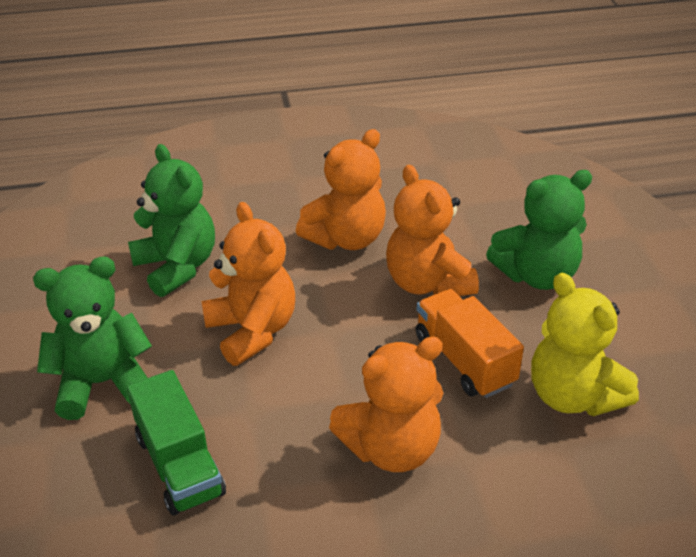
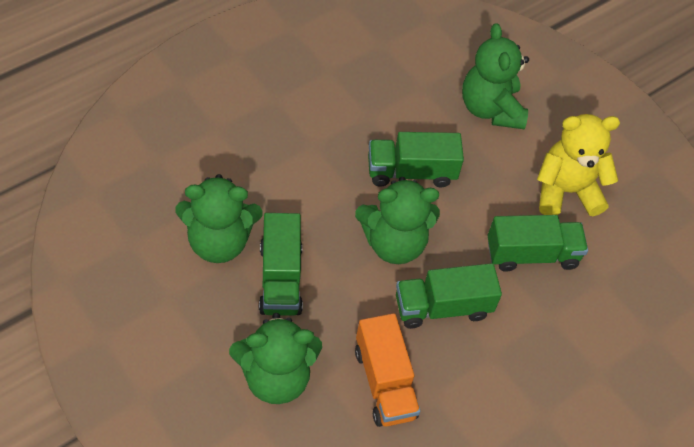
green teddy bear: 3 -> 4
green truck: 1 -> 4
orange teddy bear: 4 -> 0

